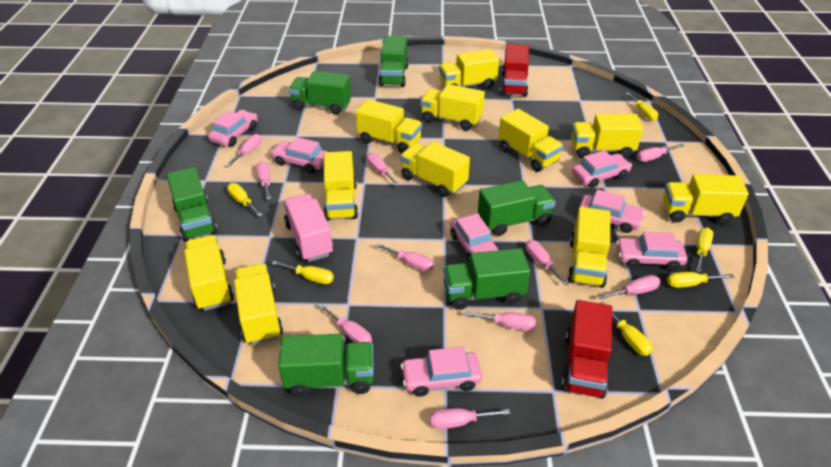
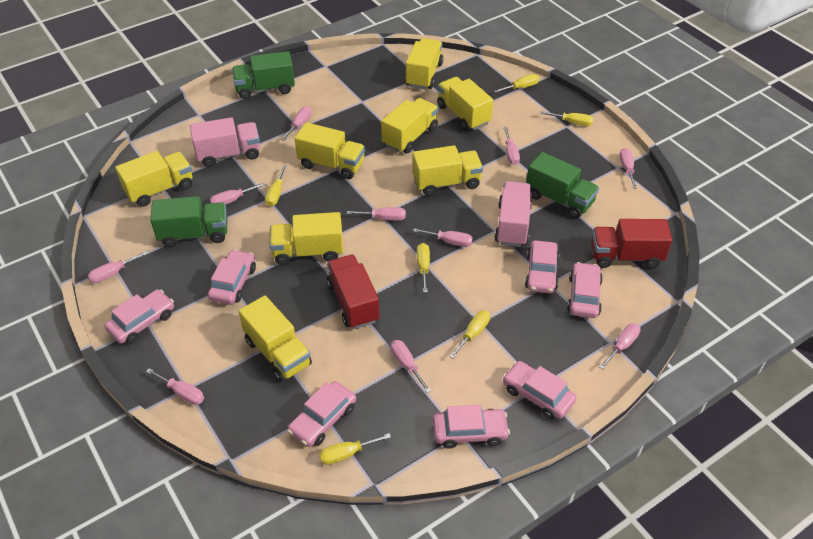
green truck: 6 -> 3
pink truck: 1 -> 2
yellow truck: 11 -> 8

